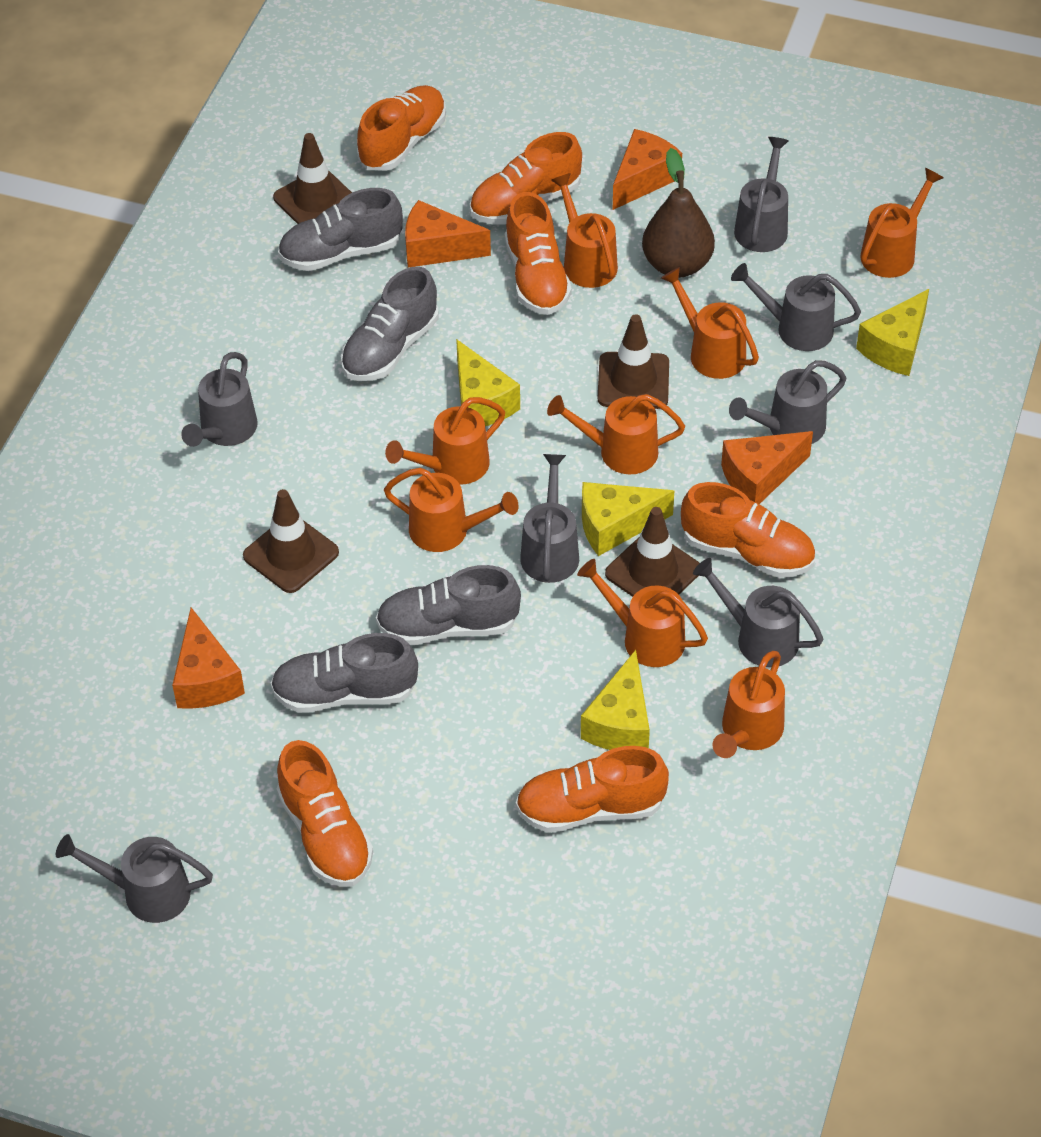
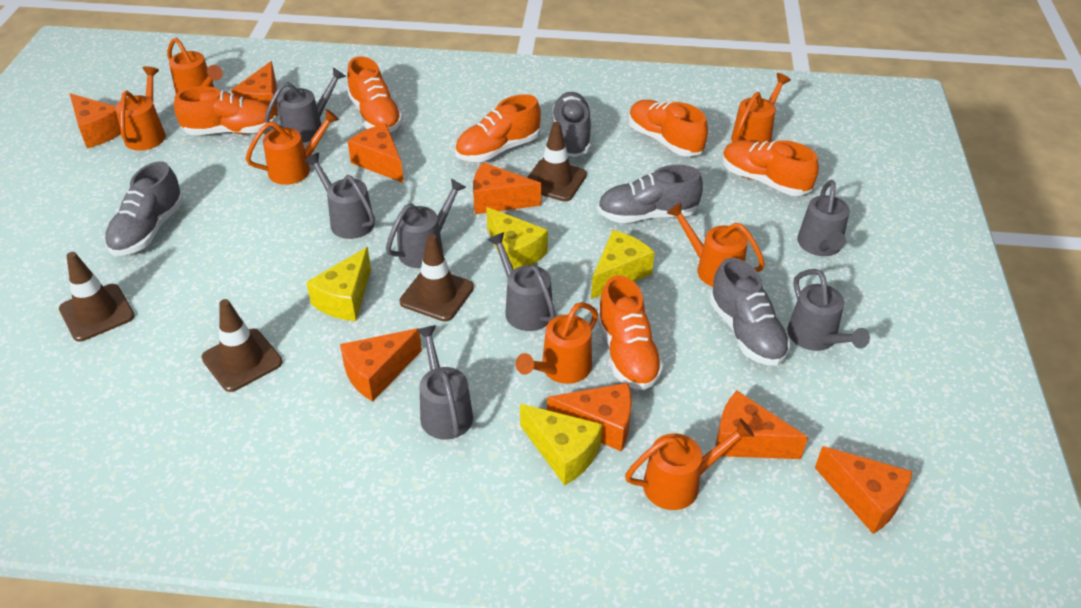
brown pear: 1 -> 0
orange cheese: 4 -> 8
orange watering can: 8 -> 7

